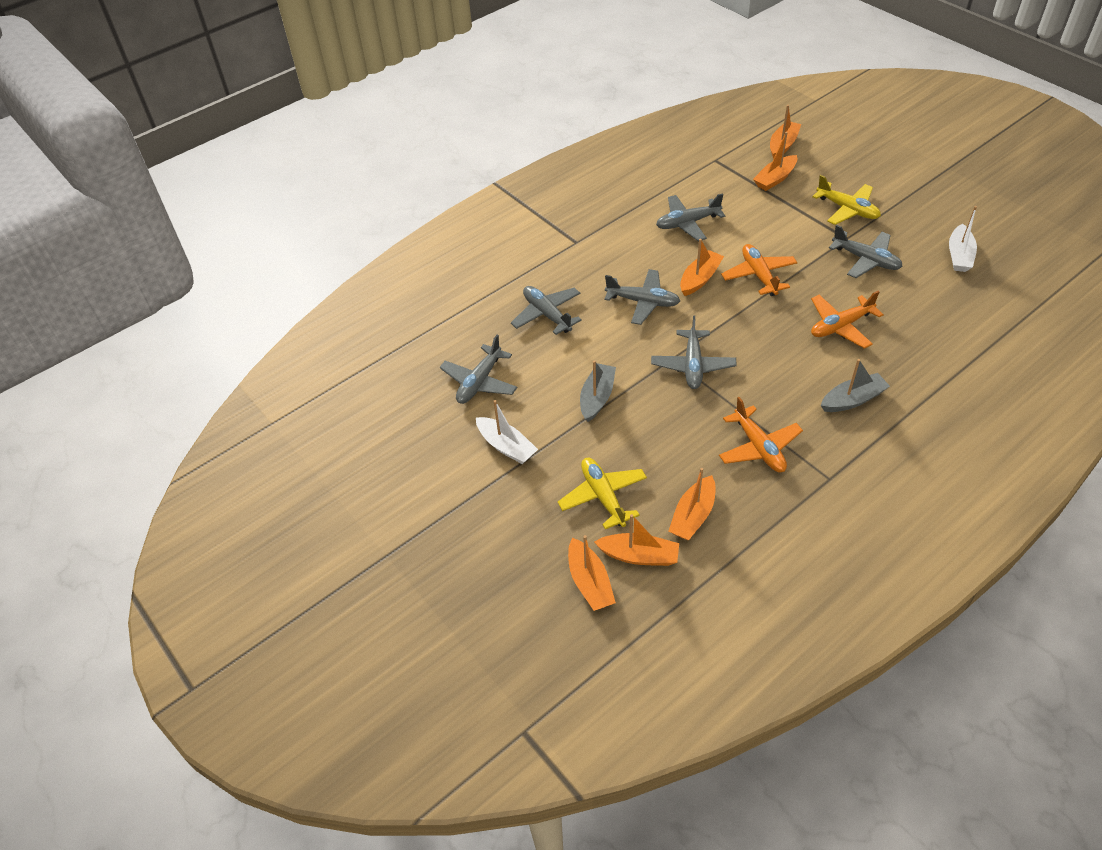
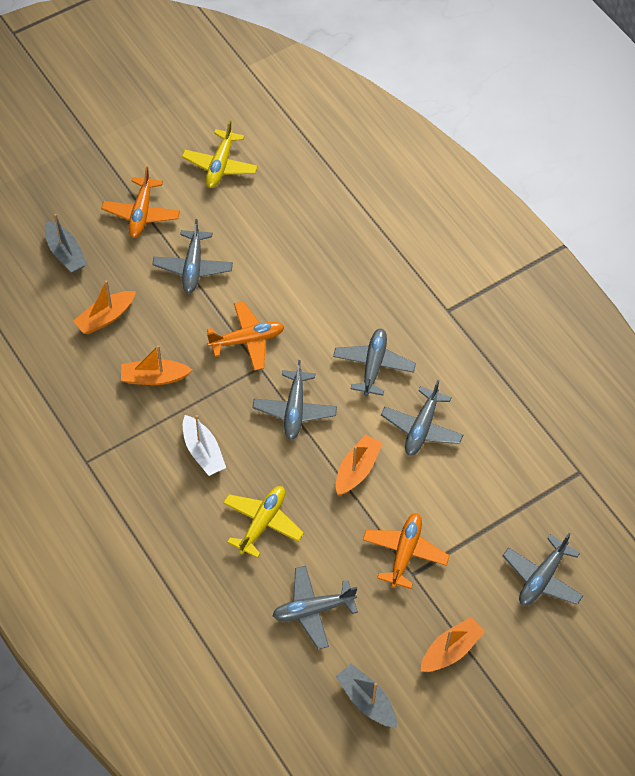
orange boat: 6 -> 4
white boat: 2 -> 1

